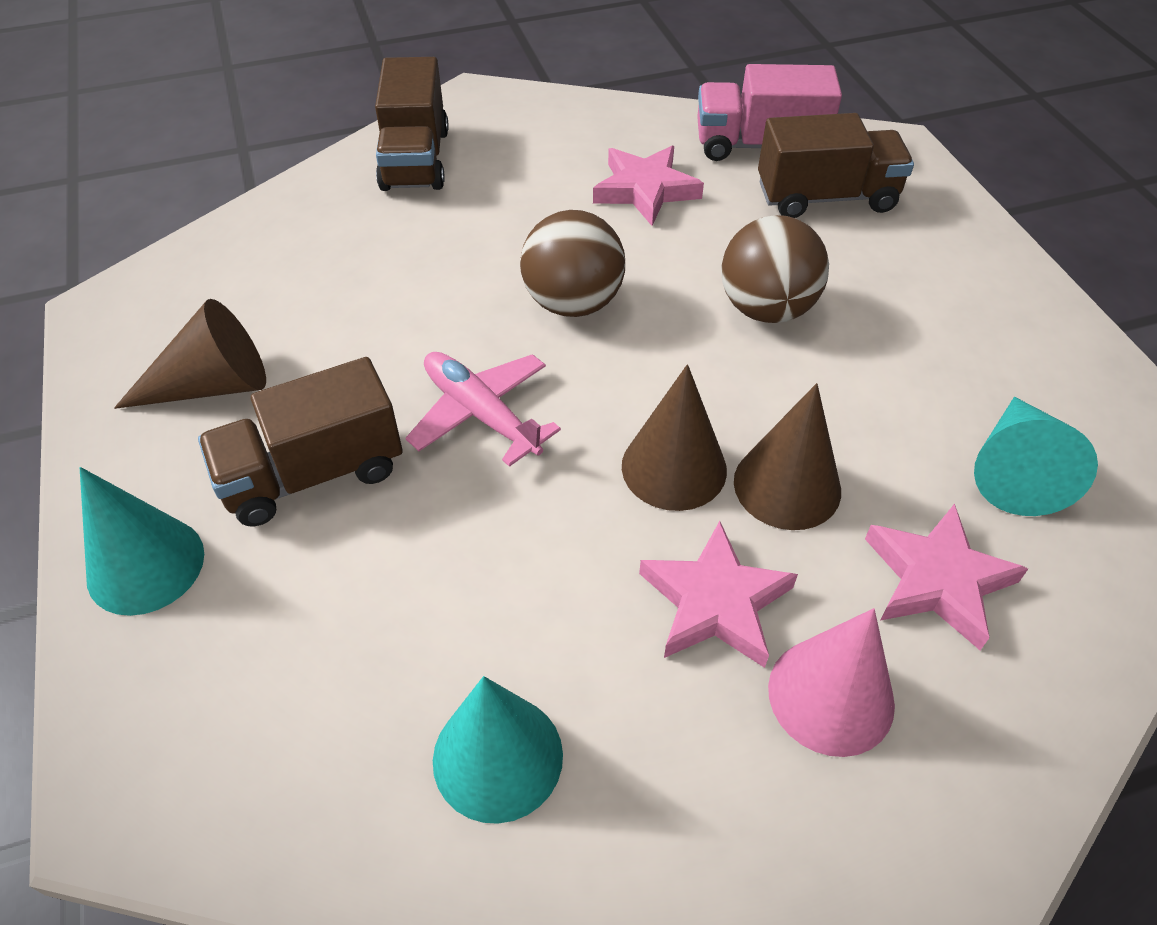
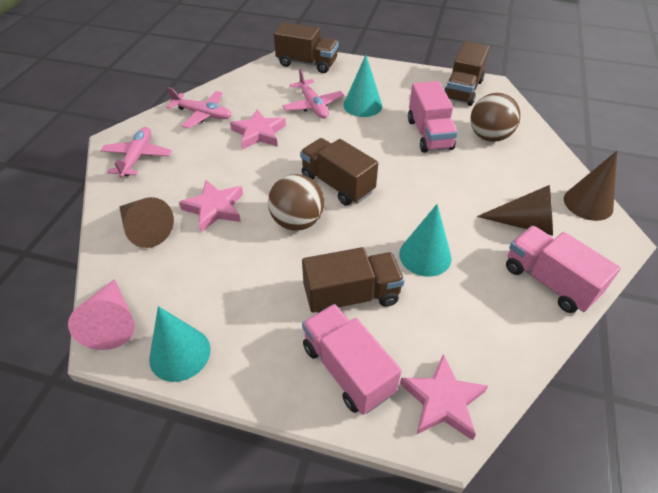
brown truck: 3 -> 4
pink plane: 1 -> 3
pink truck: 1 -> 3

